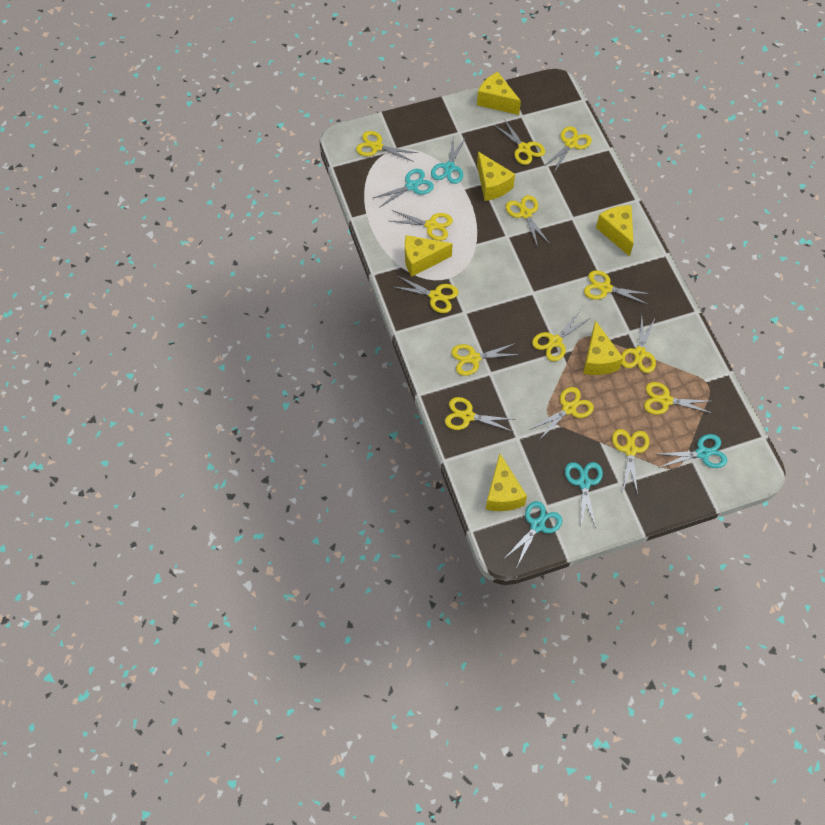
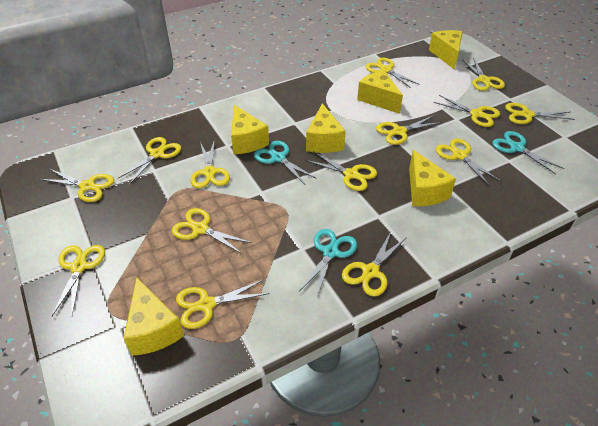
turquoise scissors: 5 -> 3

